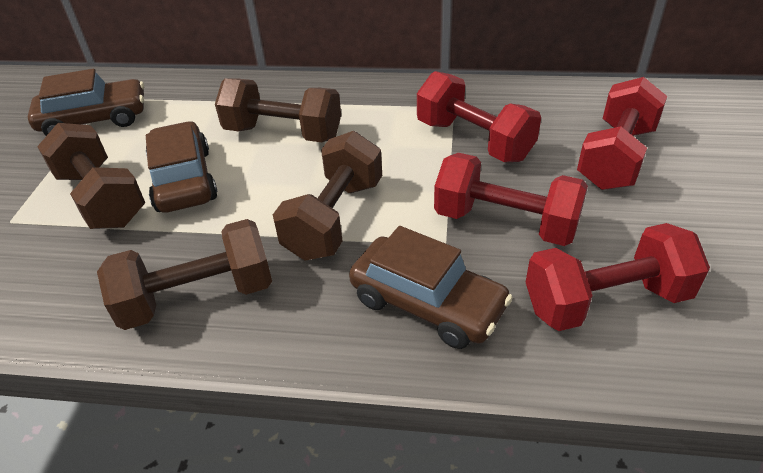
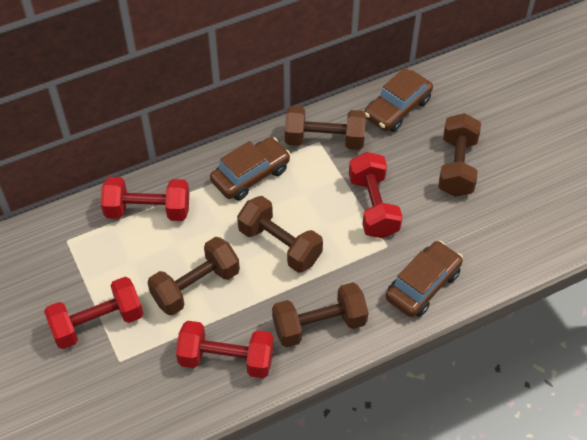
brown dumbbell: 4 -> 5

